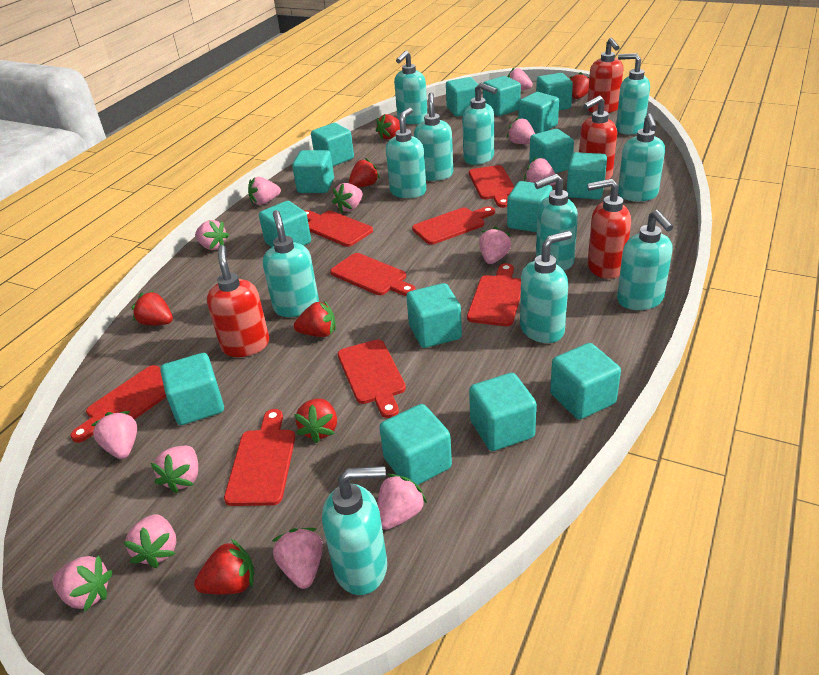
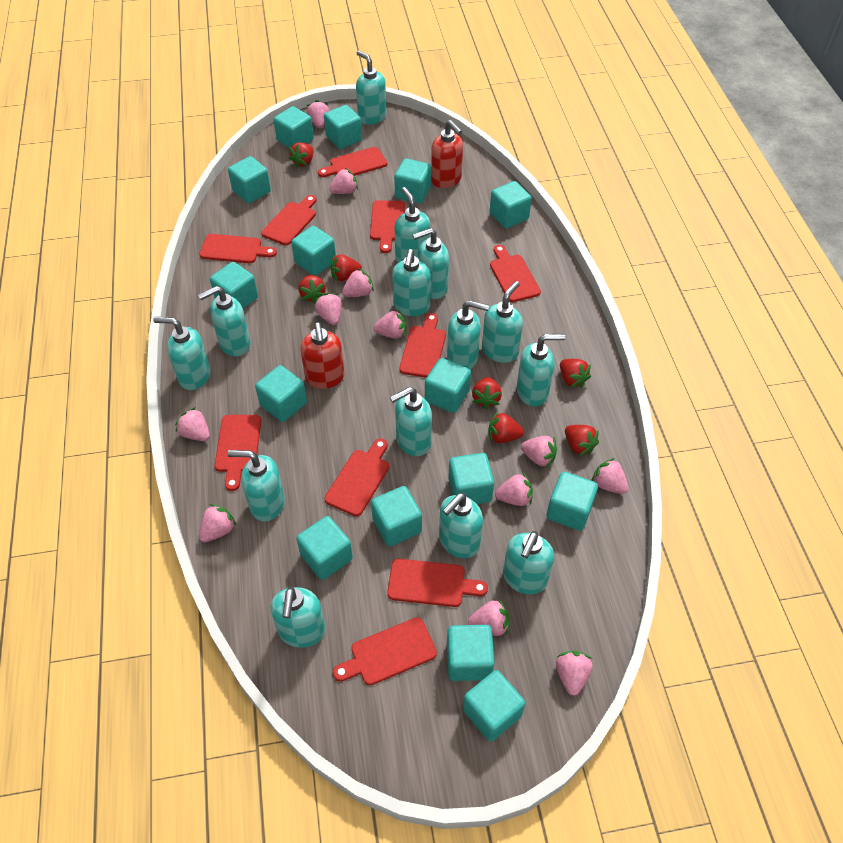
pink strawberry: 13 -> 12
red cutting board: 8 -> 10
red soap dispenser: 4 -> 2
turquoise soap dispenser: 11 -> 14

